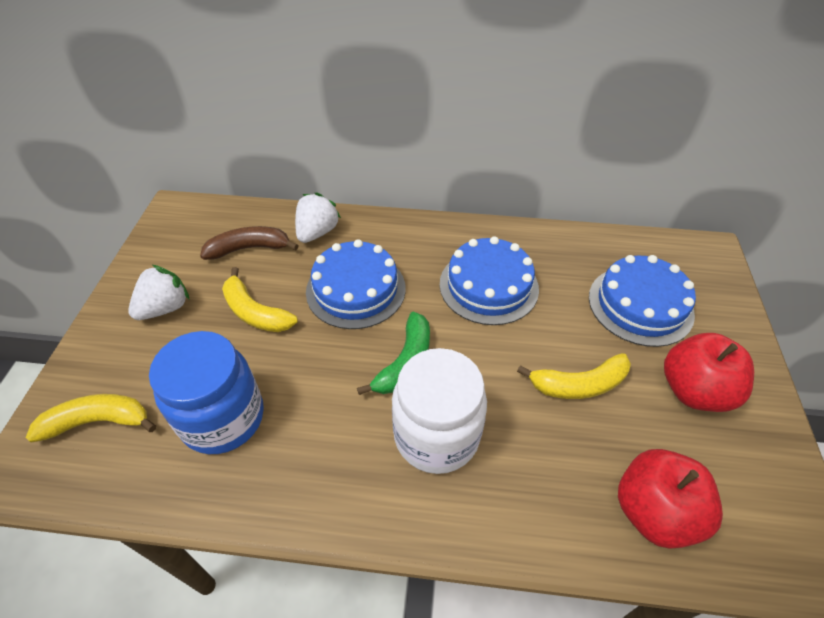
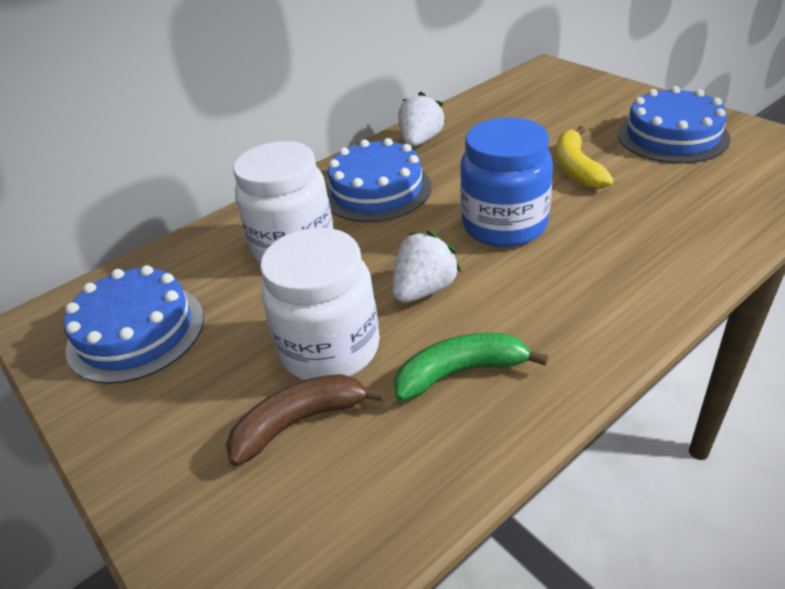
red apple: 2 -> 0
white jar: 1 -> 2
yellow banana: 3 -> 1

